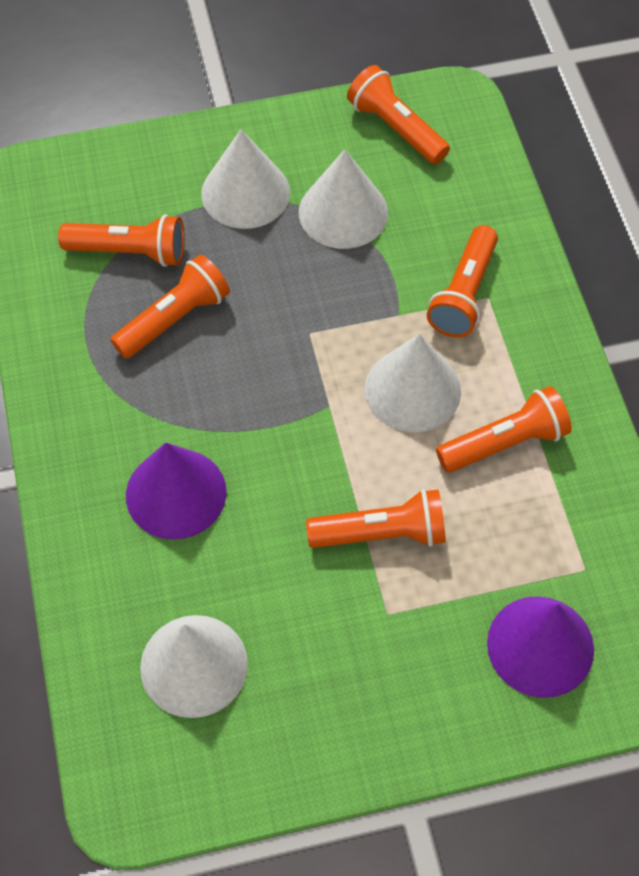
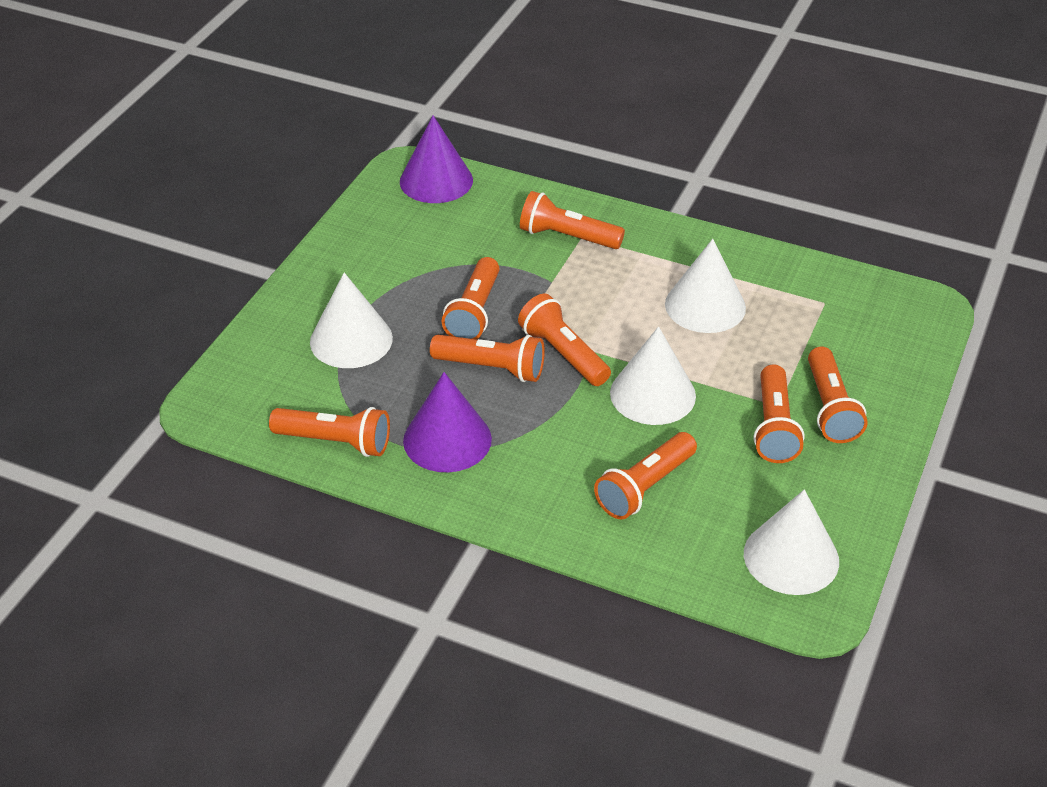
orange flashlight: 6 -> 8

